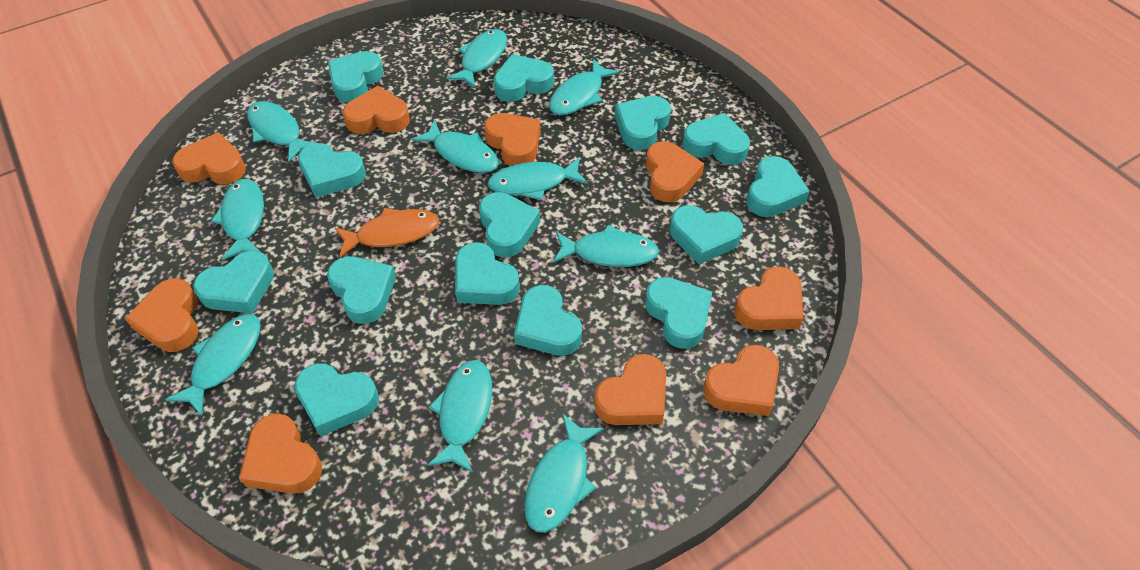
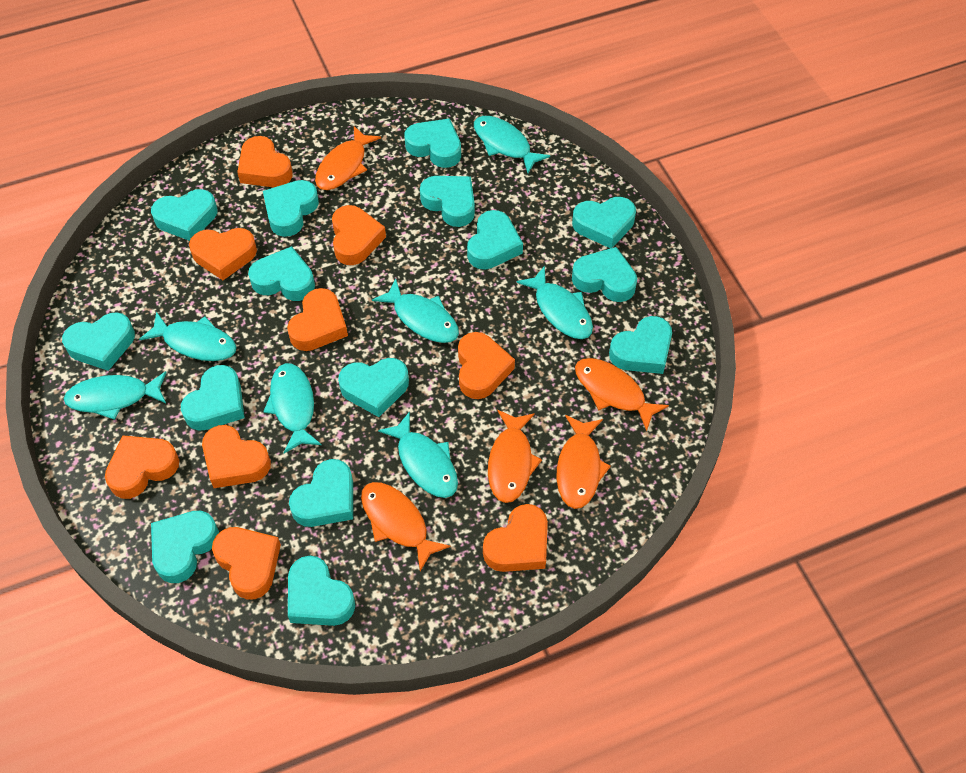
orange fish: 1 -> 5
turquoise fish: 10 -> 7
turquoise heart: 14 -> 15

